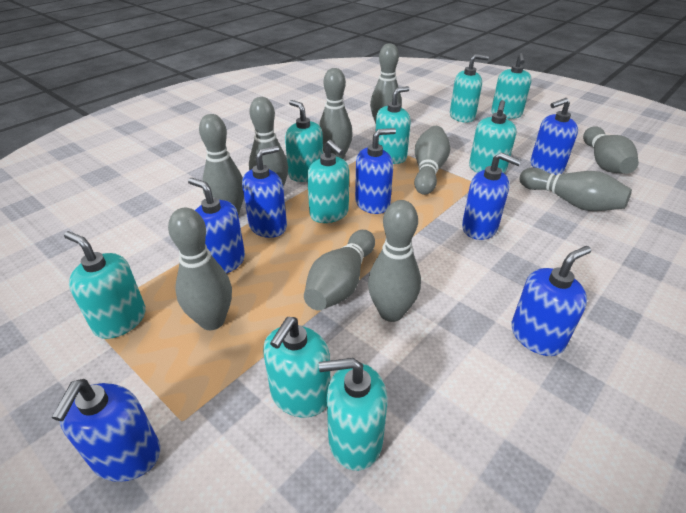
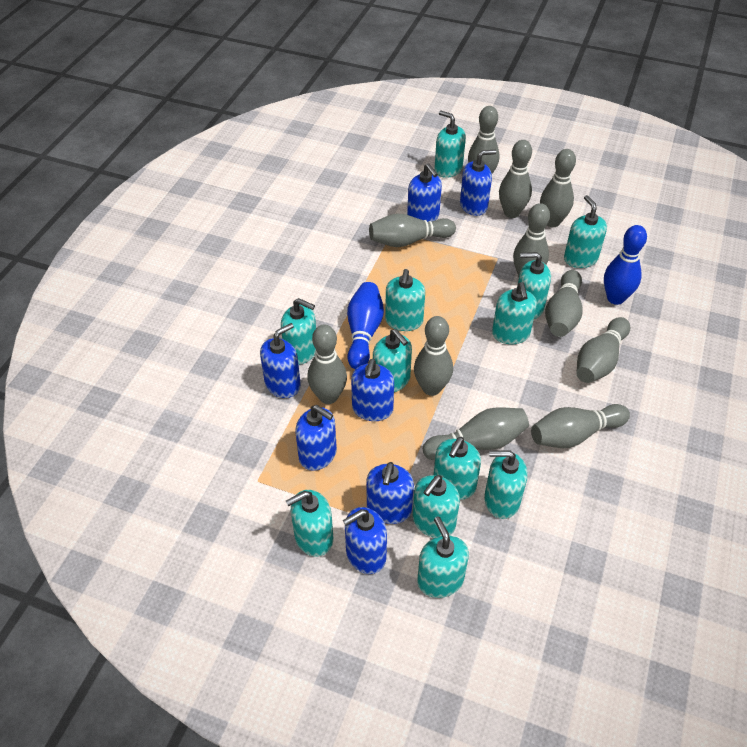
blue bowling pin: 0 -> 2
grey bowling pin: 10 -> 11
turquoise soap dispenser: 9 -> 12

